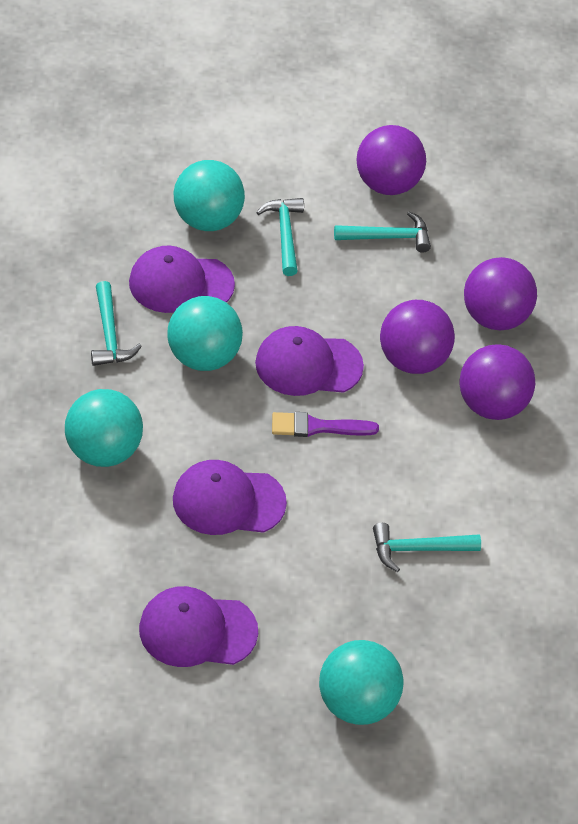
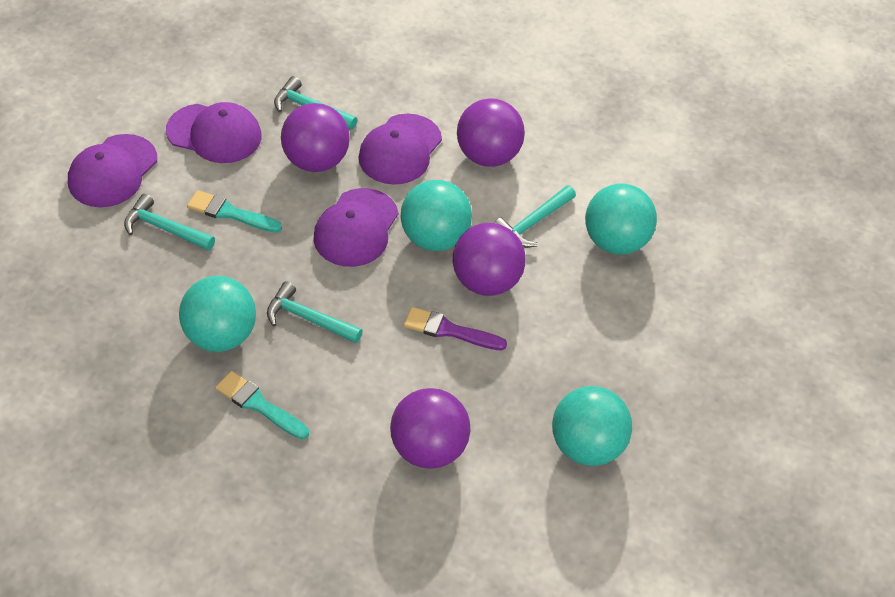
turquoise brush: 0 -> 2

